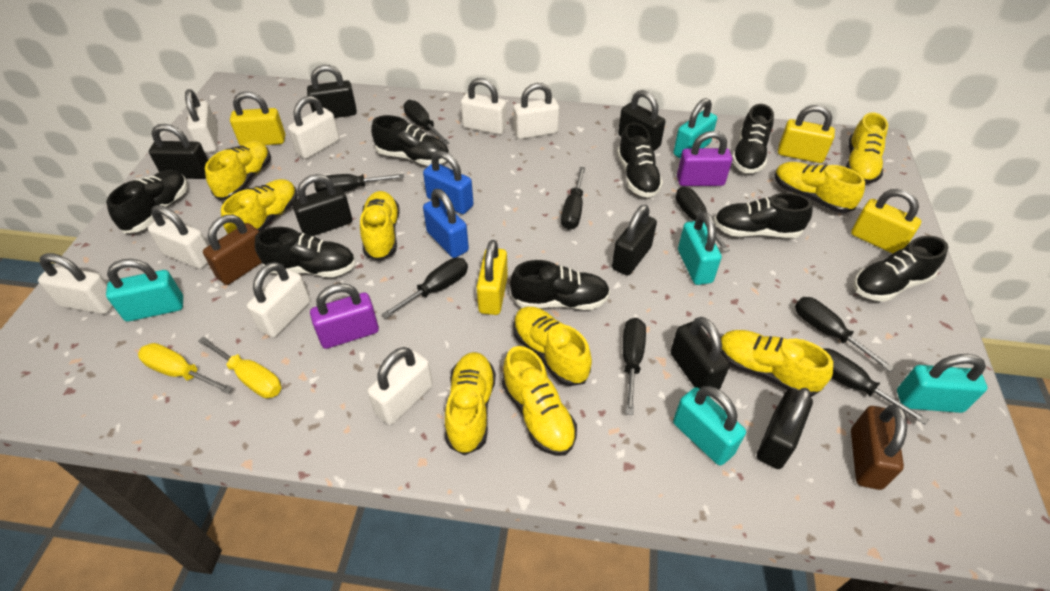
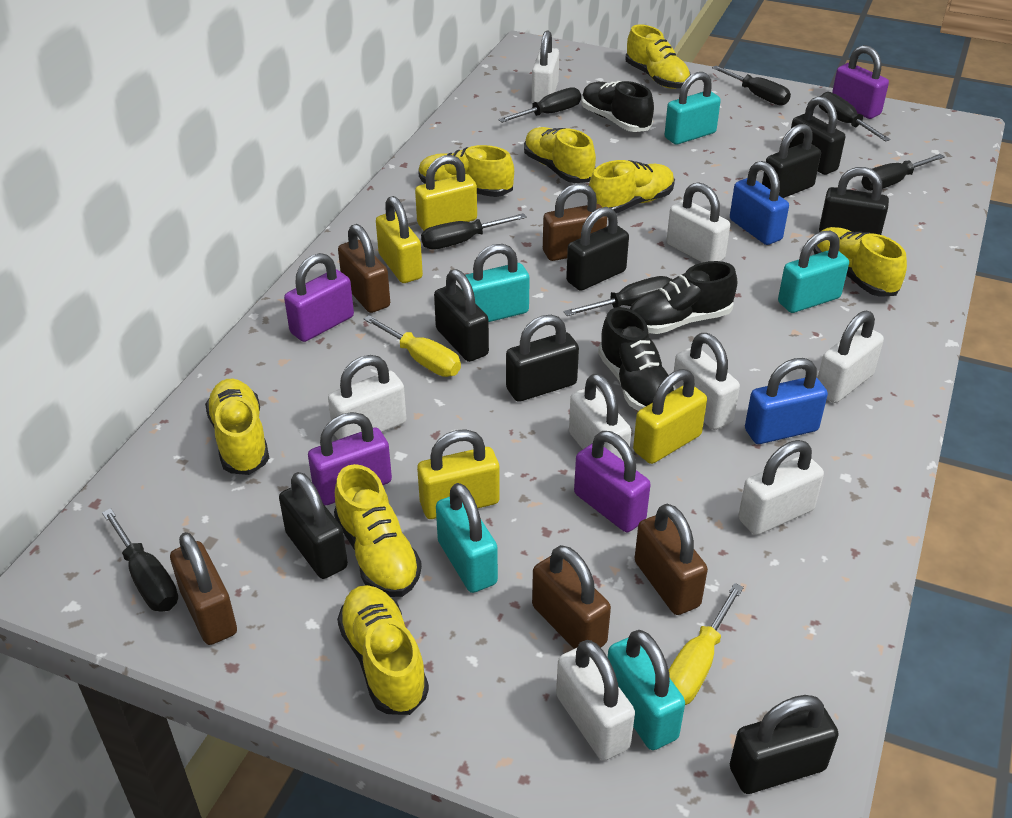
black padlock: 7 -> 8
black screwdriver: 8 -> 7
black shoe: 8 -> 3
brown padlock: 2 -> 5
purple padlock: 2 -> 4
yellow shoe: 9 -> 8

